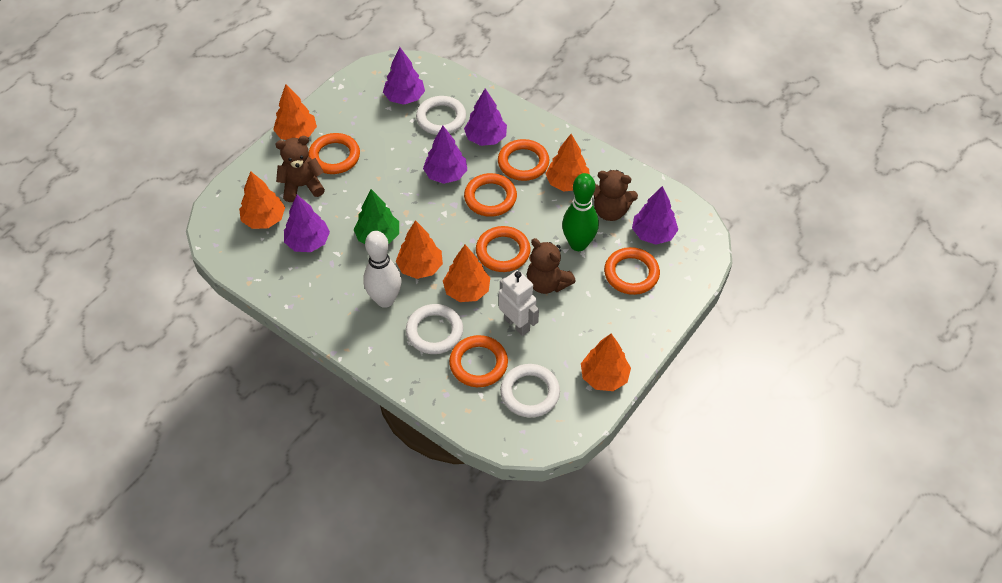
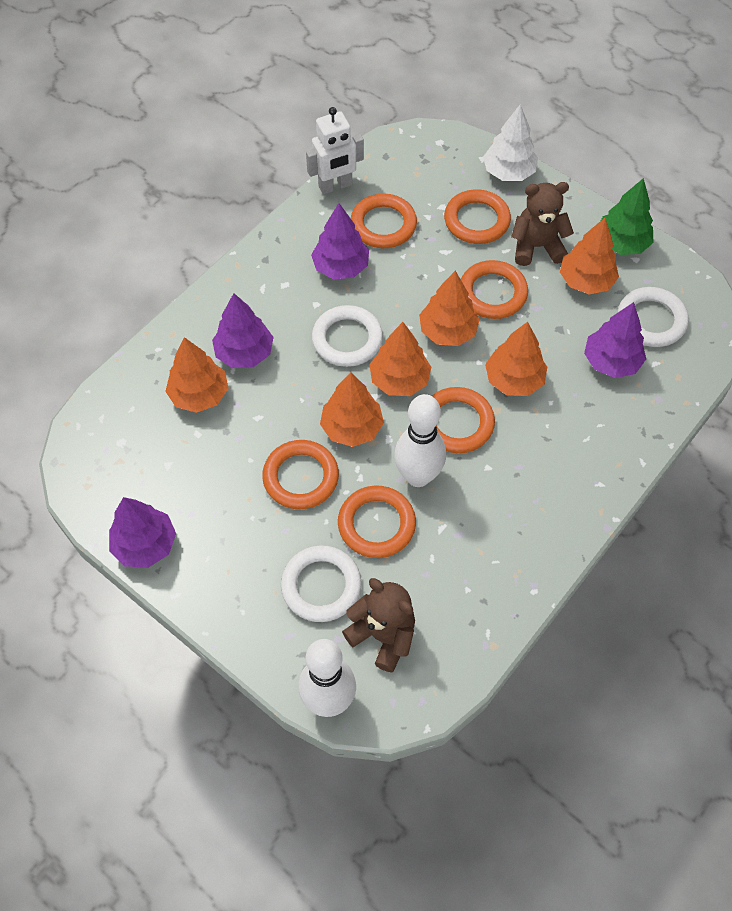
brown teddy bear: 3 -> 2
green bowling pin: 1 -> 0
purple tree: 5 -> 4
white bowling pin: 1 -> 2
white tree: 0 -> 1

